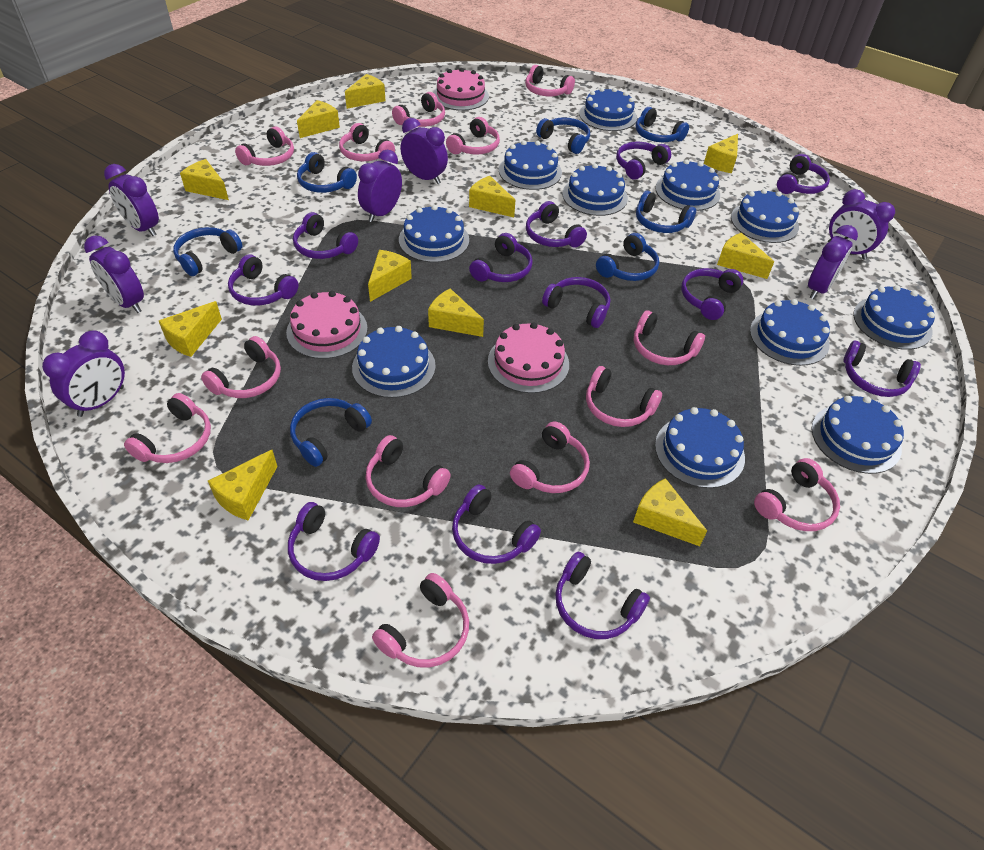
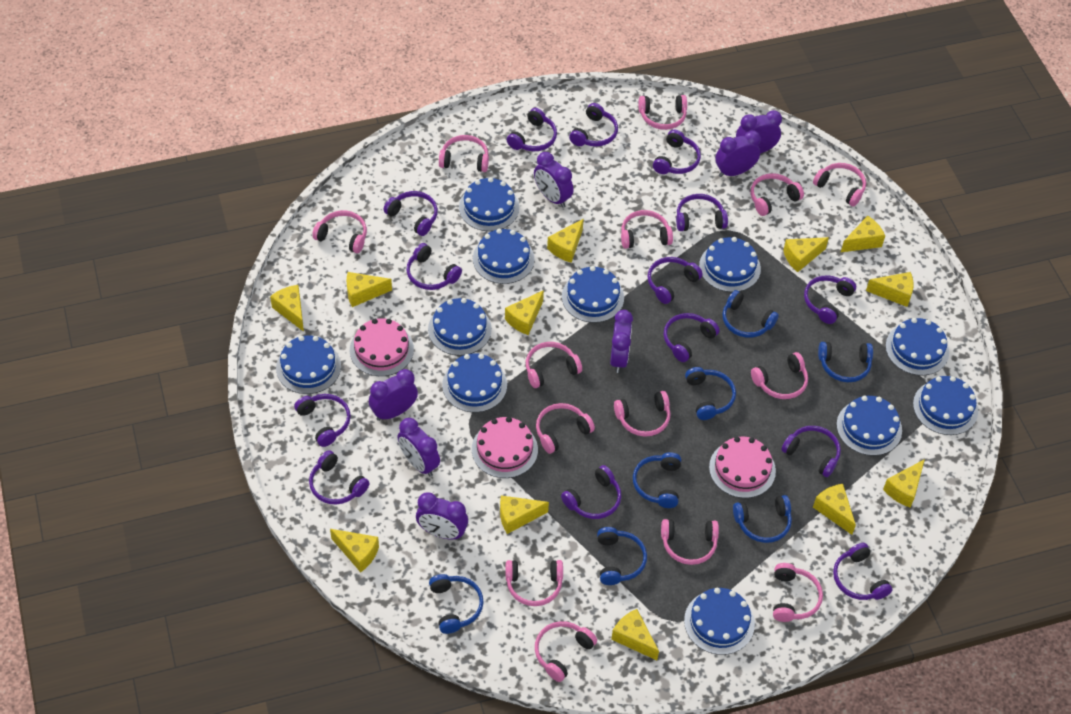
pink headphones: 13 -> 14
purple headphones: 12 -> 14
yellow cheese: 11 -> 12

